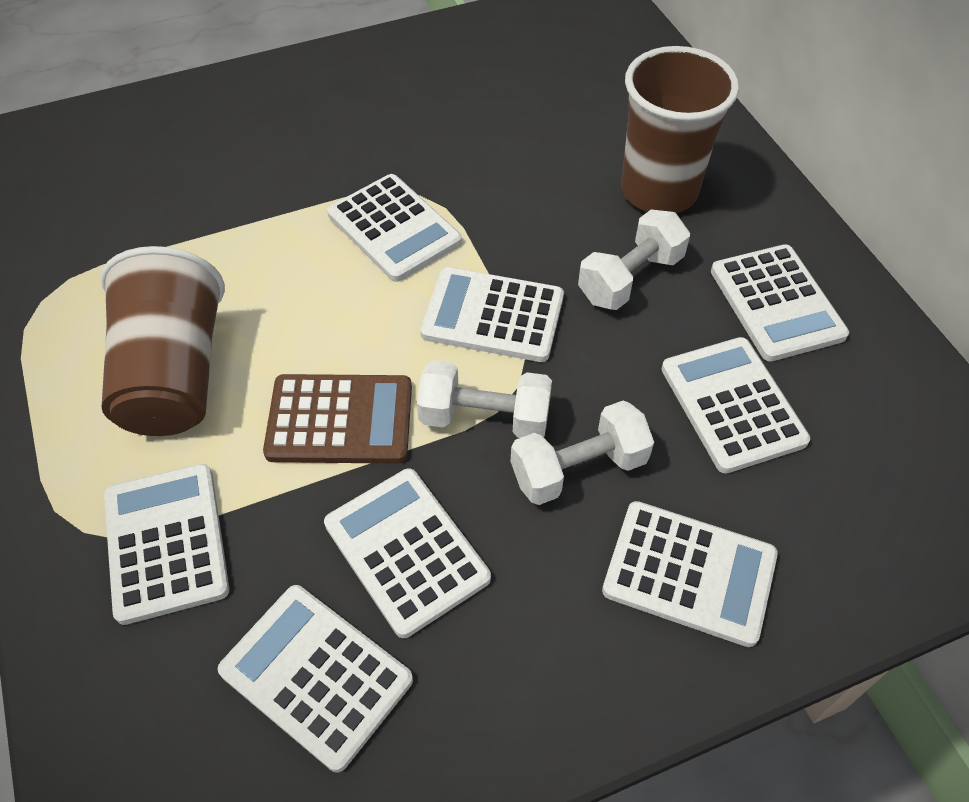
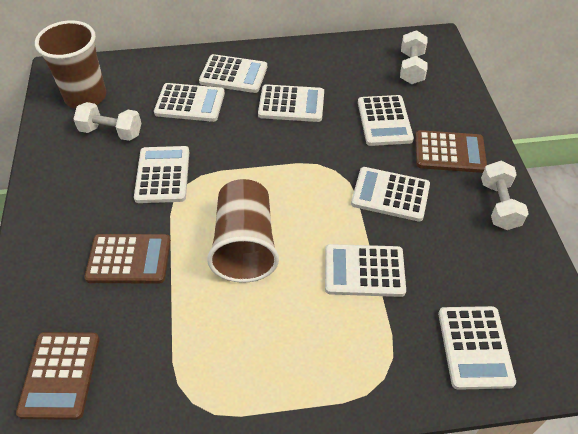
brown calculator: 1 -> 3

